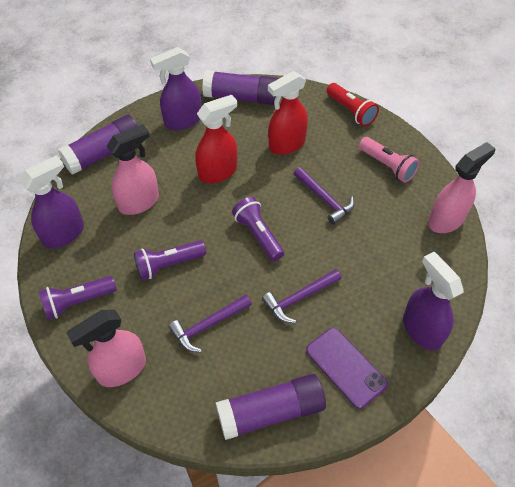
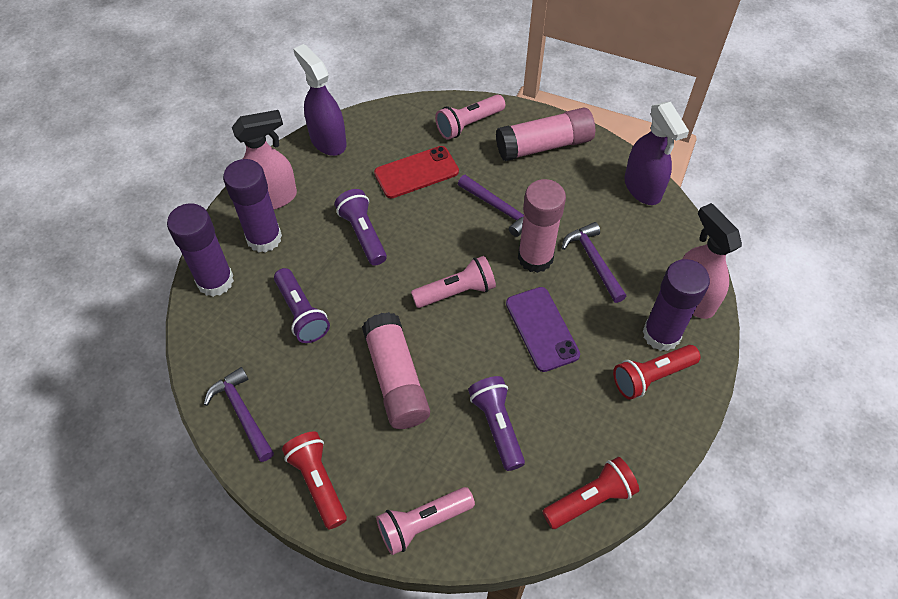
pink flashlight: 1 -> 3
pink glue stick: 0 -> 3
pink spray bottle: 3 -> 2
purple spray bottle: 3 -> 2
red flashlight: 1 -> 3
red phone: 0 -> 1
red spray bottle: 2 -> 0

